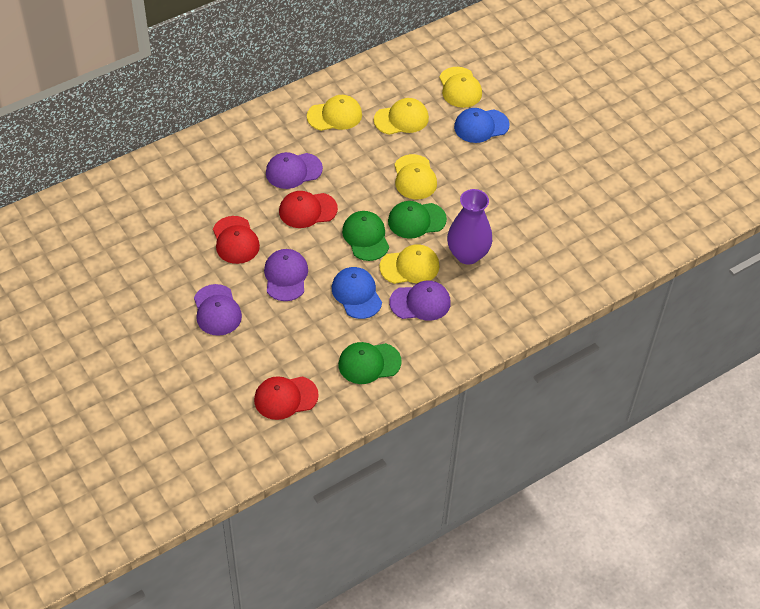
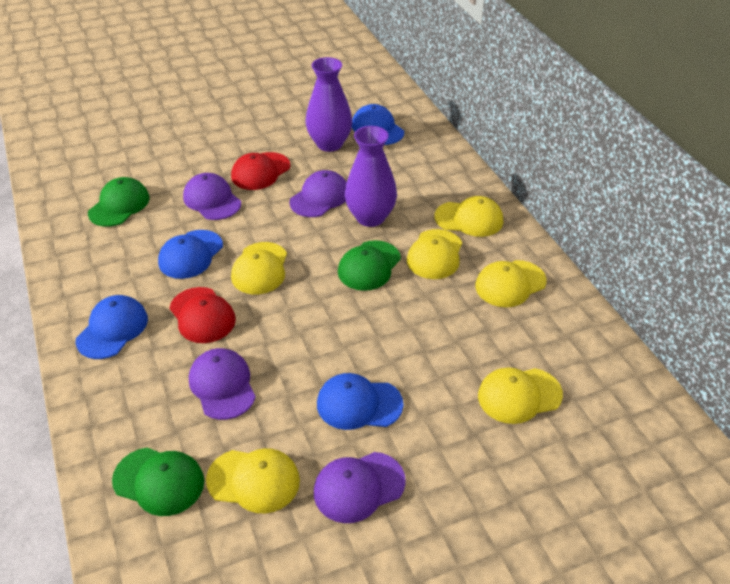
blue cap: 2 -> 4
purple vase: 1 -> 2
red cap: 3 -> 2
yellow cap: 5 -> 6

